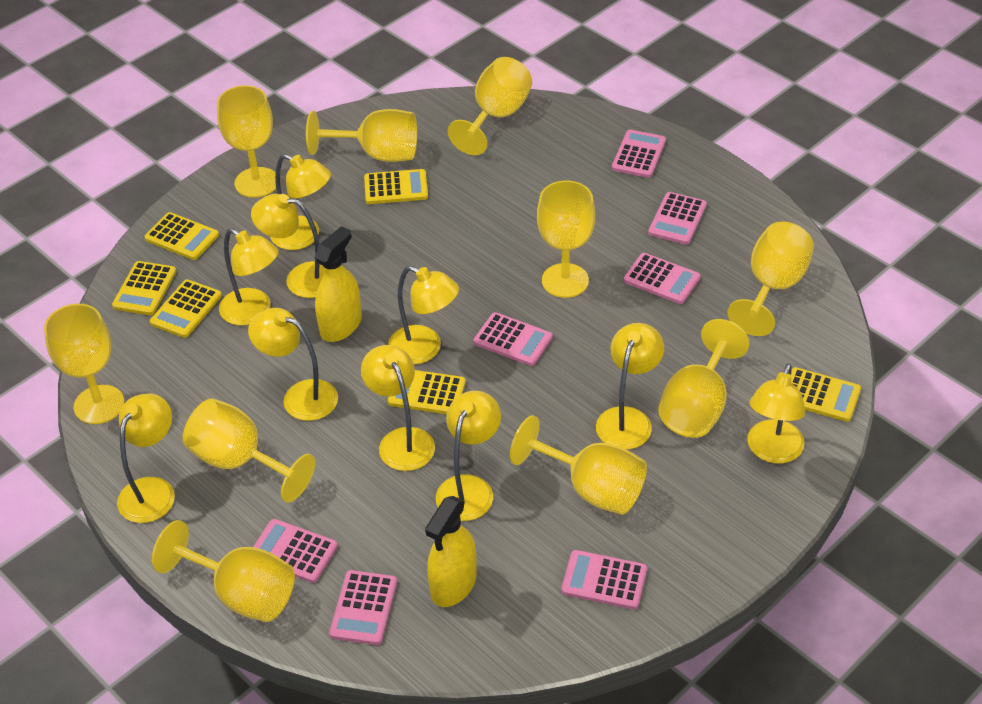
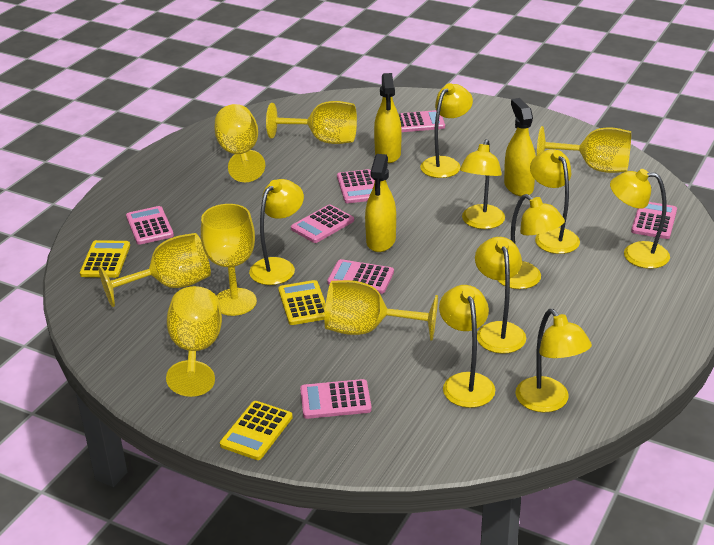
yellow calculator: 6 -> 3
yellow goblet: 10 -> 7
yellow lamp: 10 -> 9
yellow spray bottle: 2 -> 3

